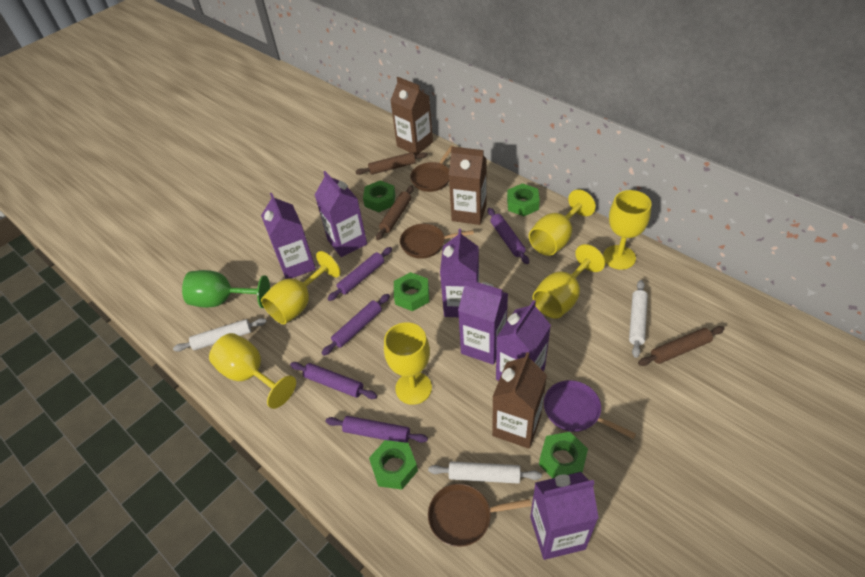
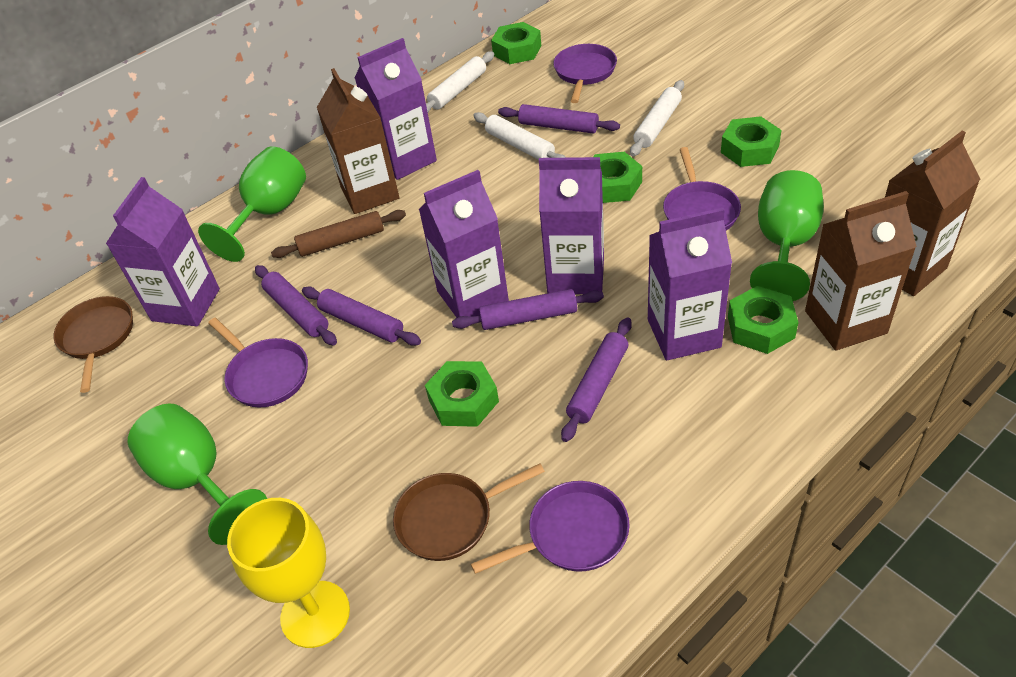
brown pan: 3 -> 2
brown rolling pin: 3 -> 1
green goblet: 1 -> 3
purple carton: 6 -> 5
purple pan: 1 -> 4
yellow goblet: 6 -> 1

